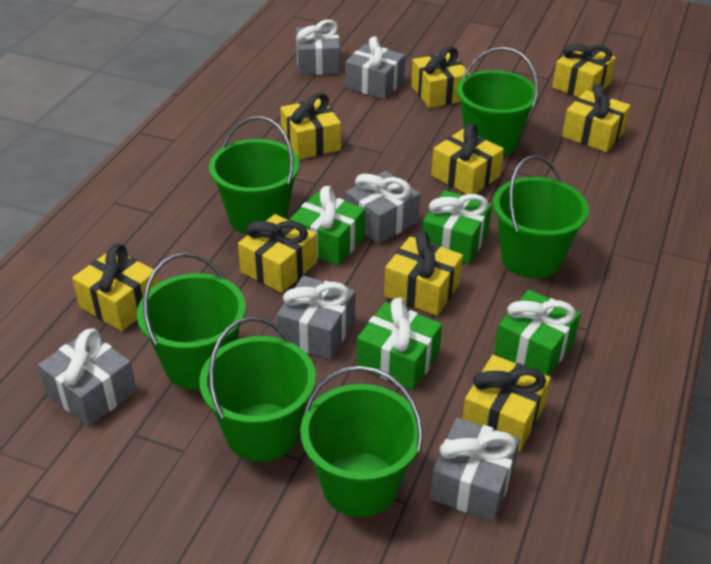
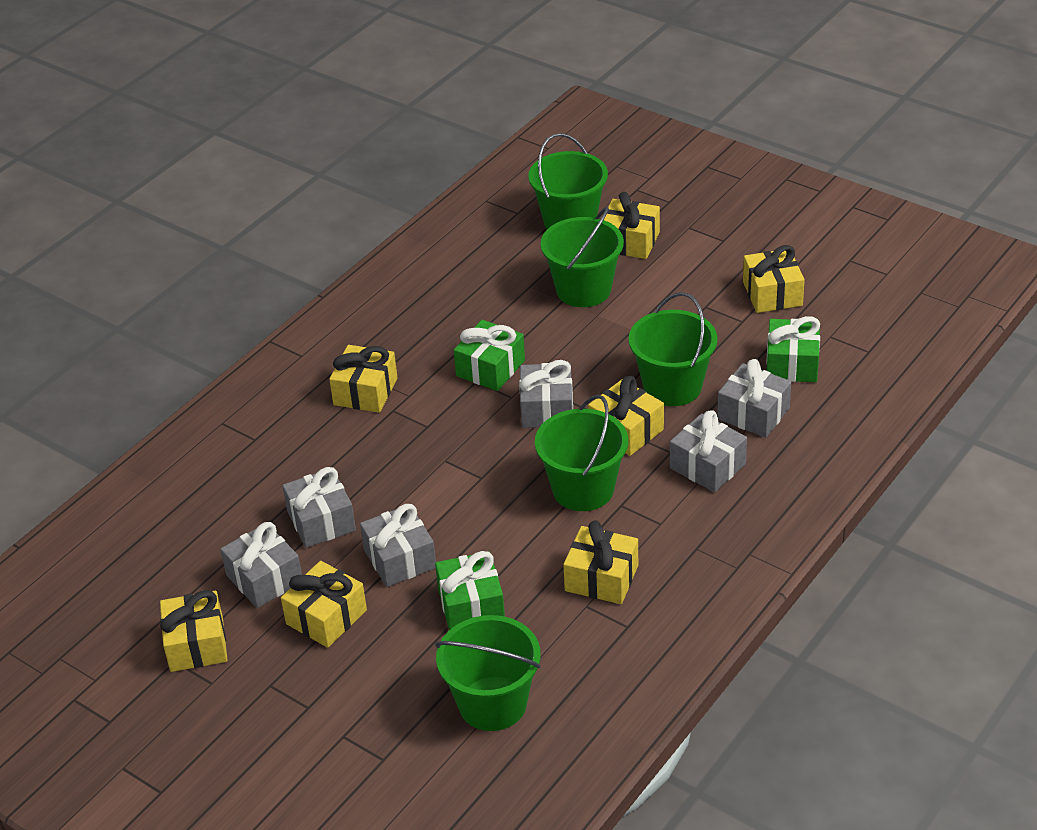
green bucket: 6 -> 5
green gift: 4 -> 3
yellow gift: 9 -> 7

